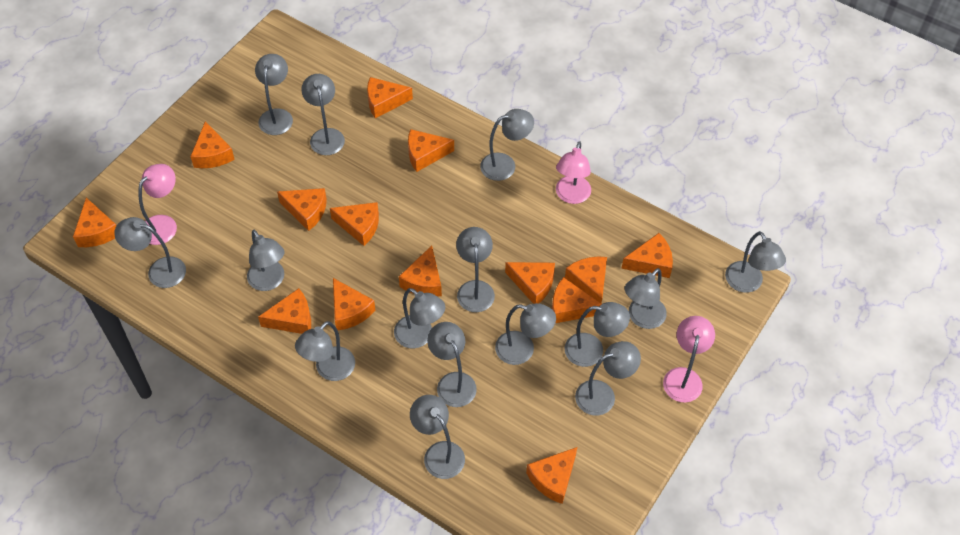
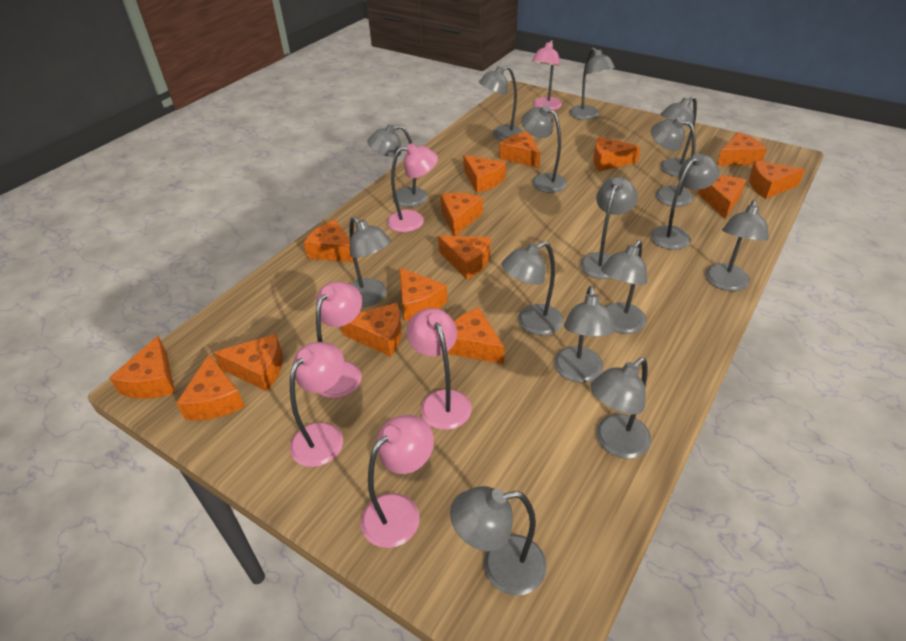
orange cheese: 14 -> 15
pink lamp: 3 -> 6

